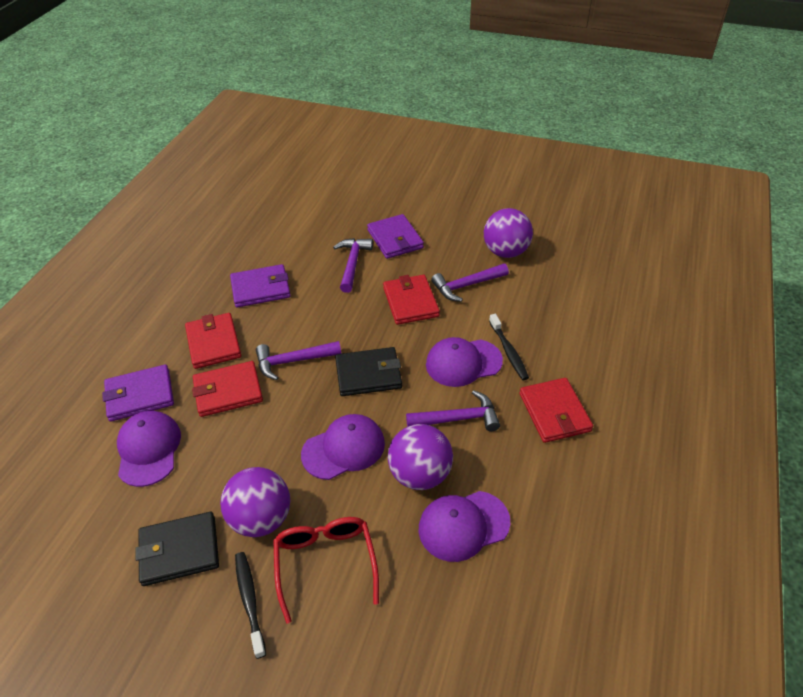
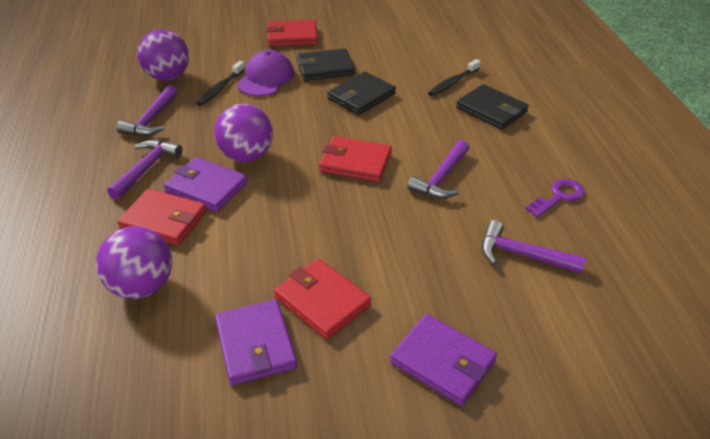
black wallet: 2 -> 3
purple cap: 4 -> 1
purple key: 0 -> 1
red glasses: 1 -> 0

